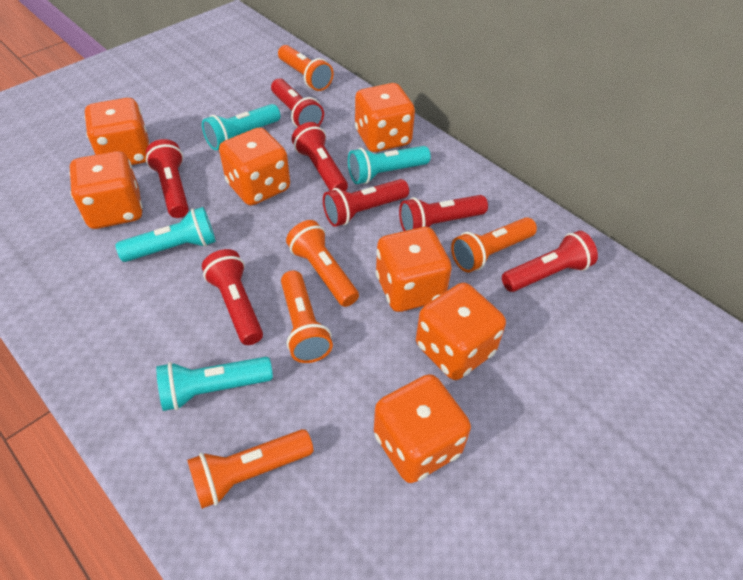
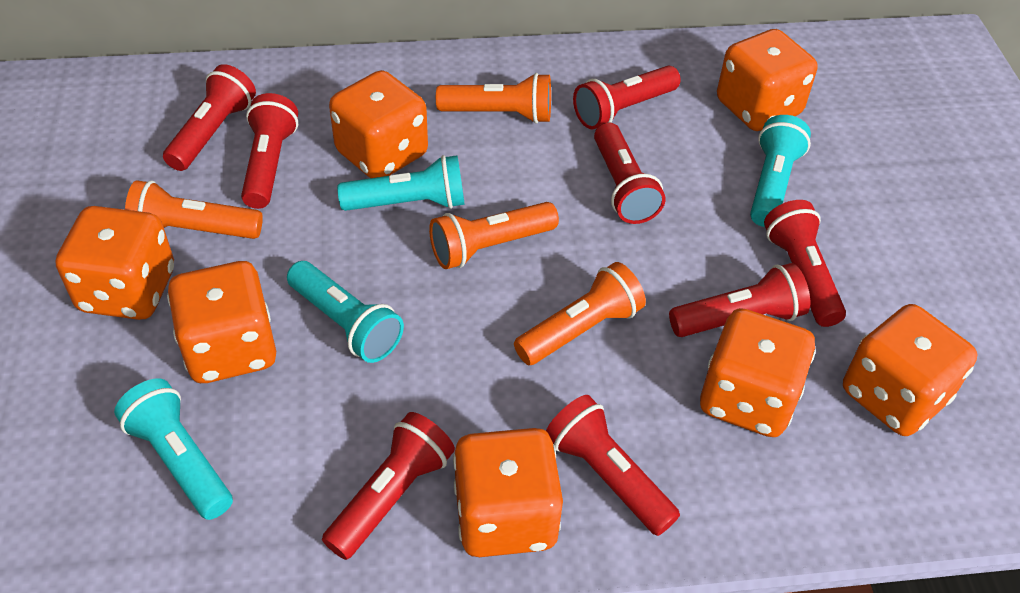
orange flashlight: 5 -> 4
red flashlight: 7 -> 8

